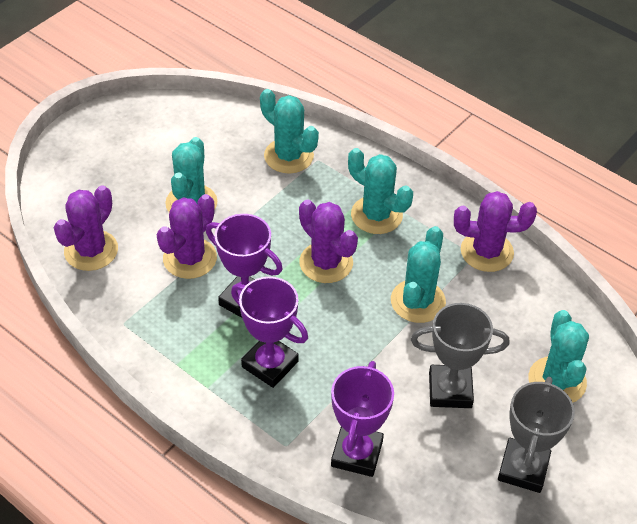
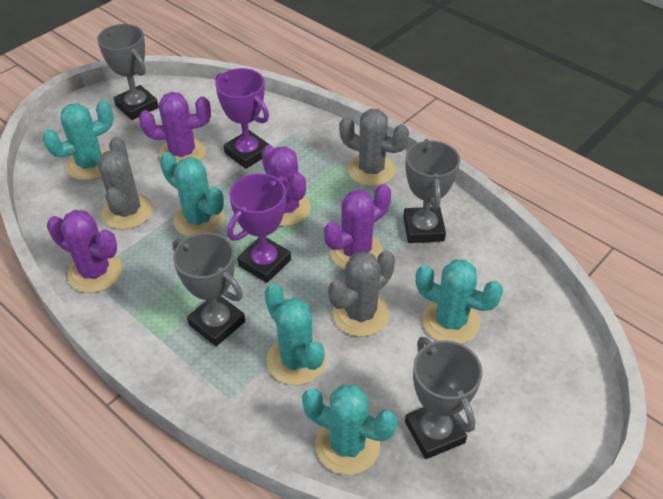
grey cactus: 0 -> 3
grey trophy: 2 -> 4
purple trophy: 3 -> 2

